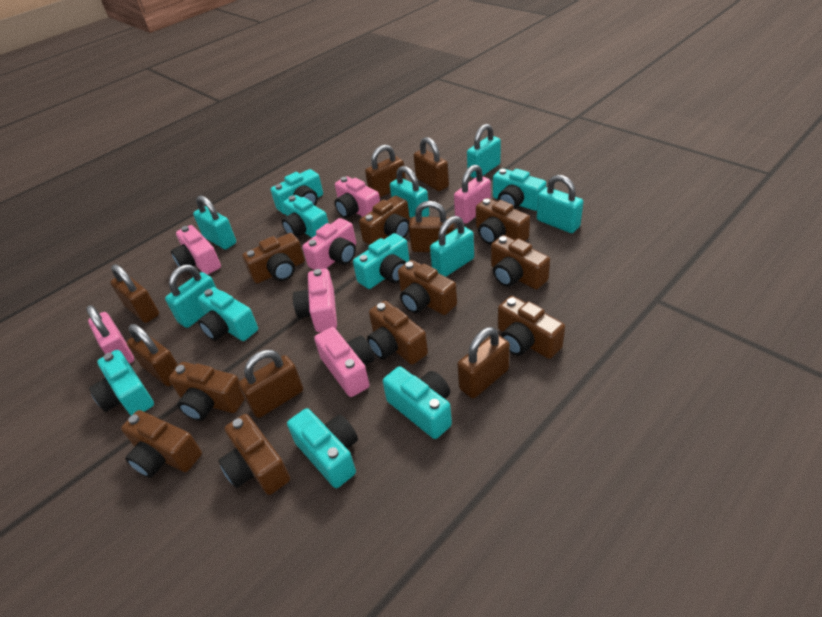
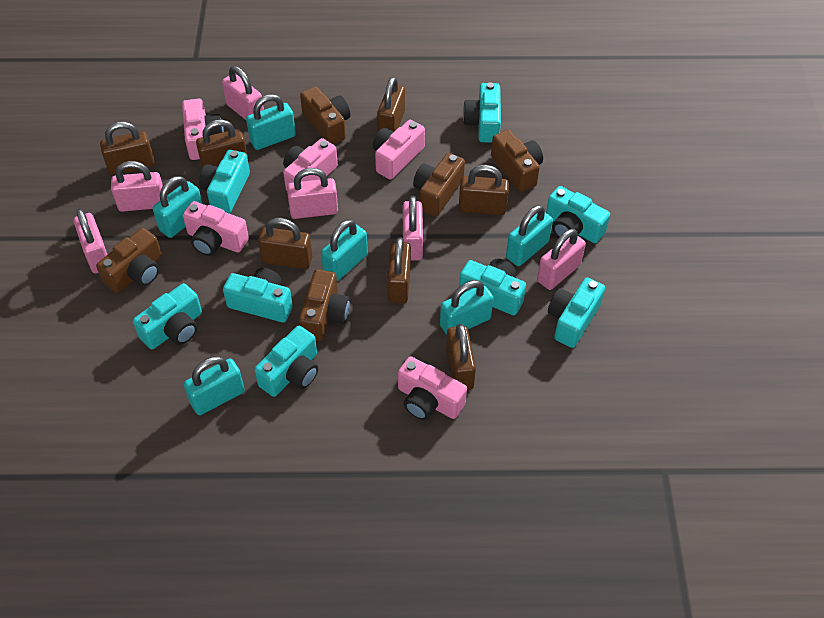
brown camera: 10 -> 5
pink padlock: 2 -> 6

